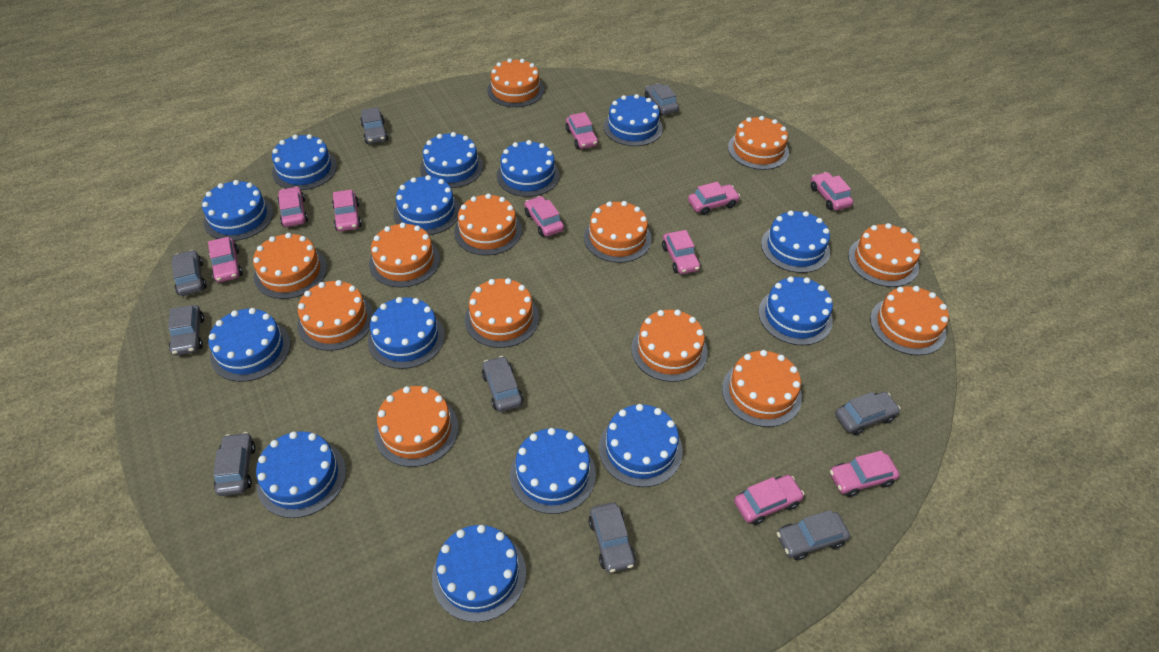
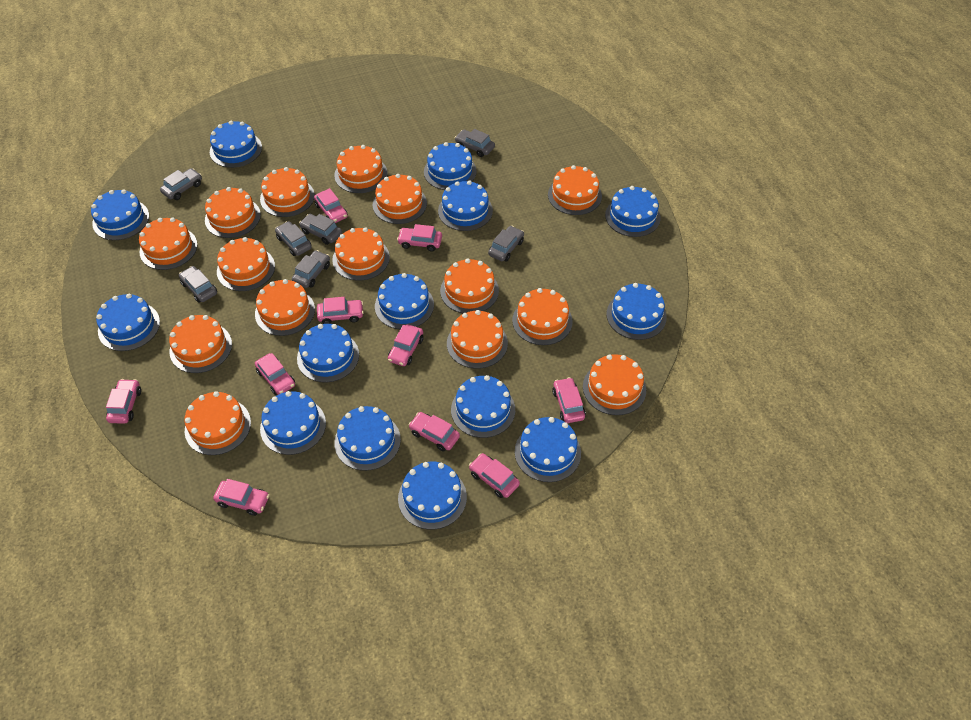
grey car: 9 -> 7
orange cake: 13 -> 15

